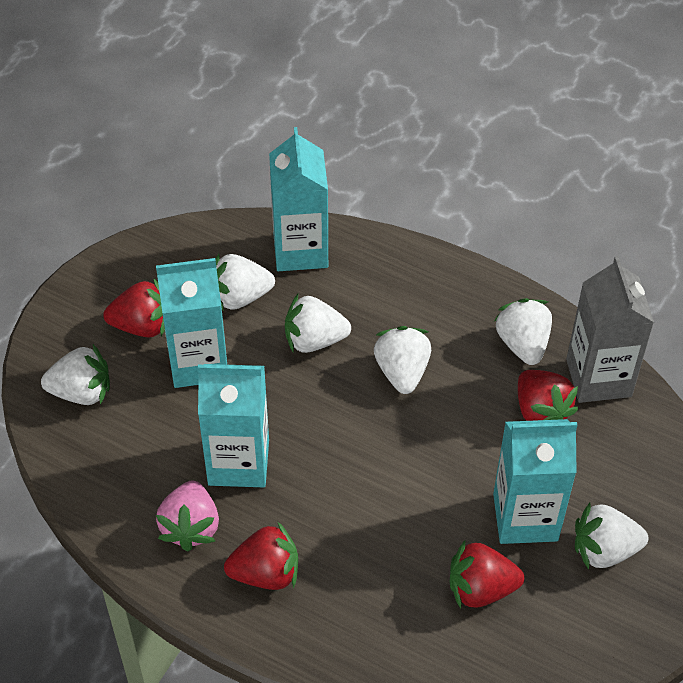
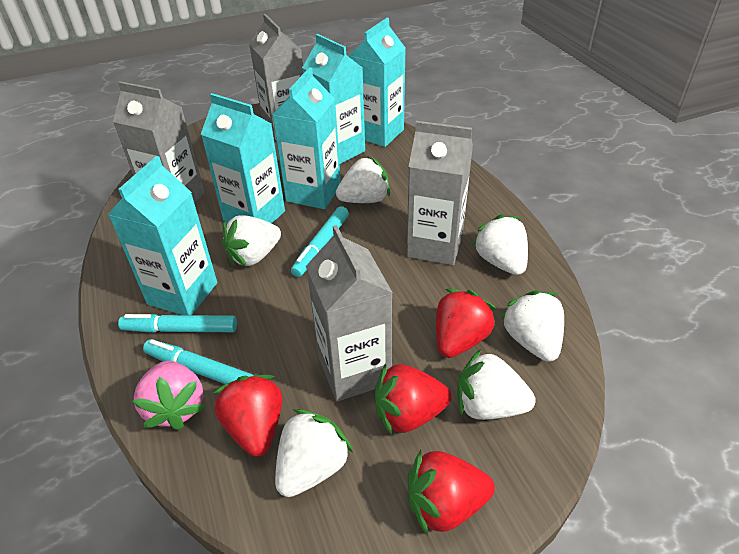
grey carton: 1 -> 4
turquoise carton: 4 -> 5
turquoise marker: 0 -> 3

